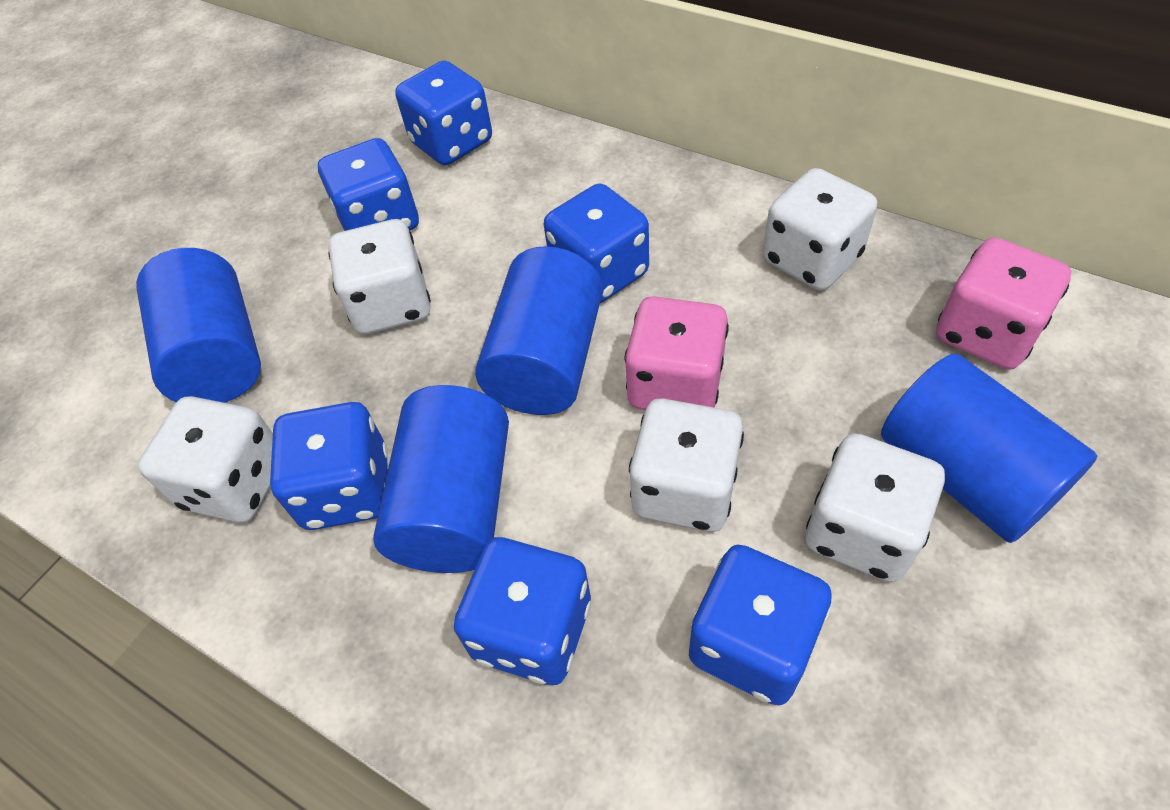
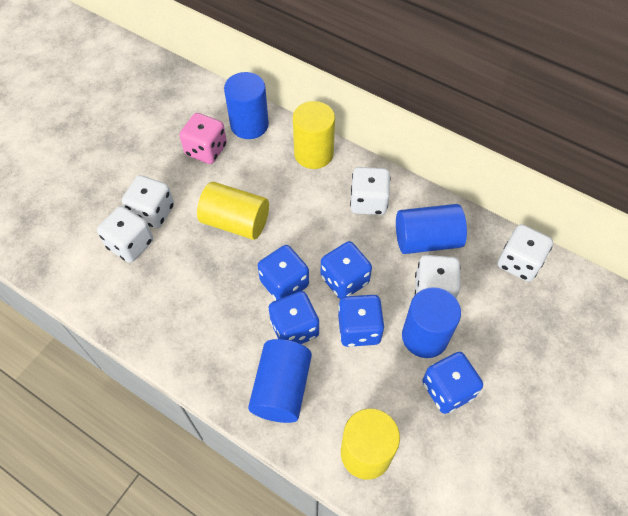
blue dice: 6 -> 5
pink dice: 2 -> 1
yellow cylinder: 0 -> 3

